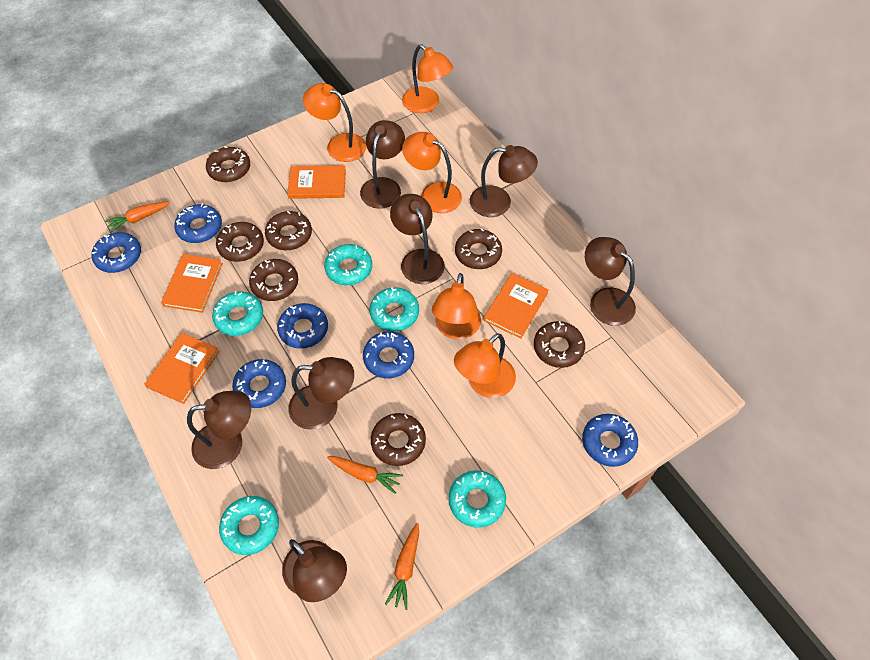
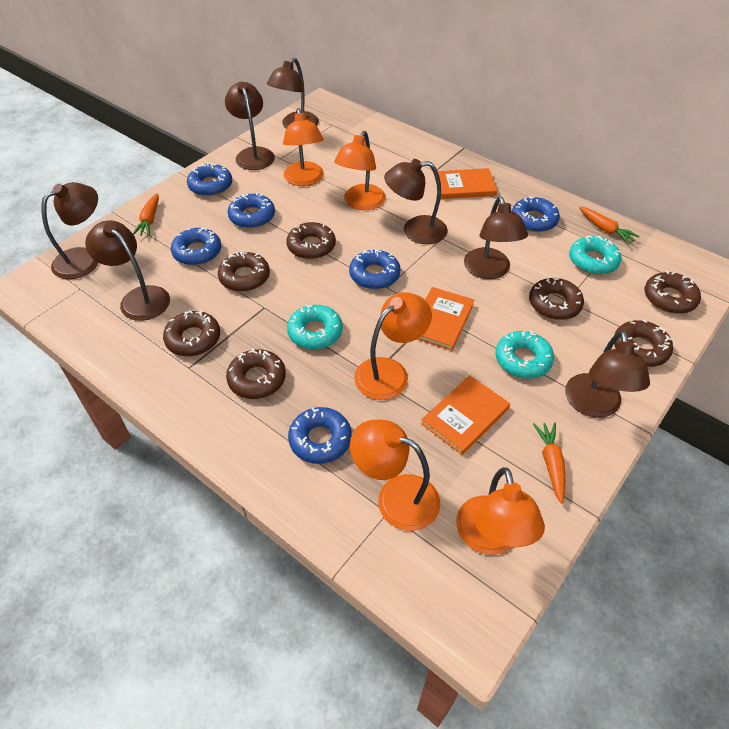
orange book: 4 -> 3
turquoise donut: 5 -> 3

